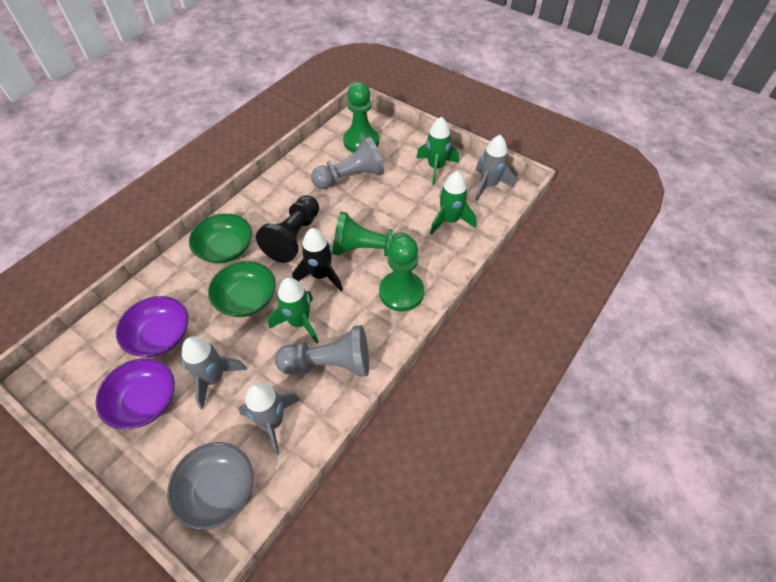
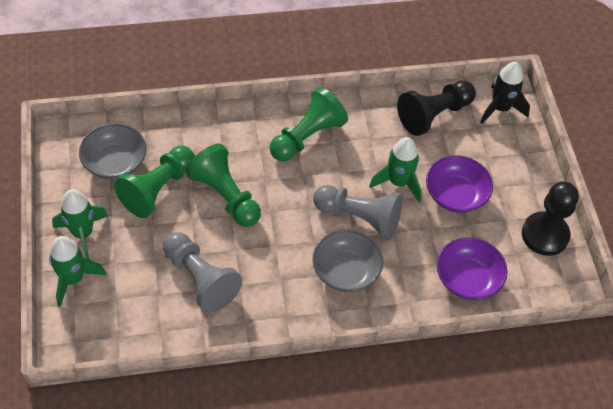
black pawn: 1 -> 2
green bowl: 2 -> 0
grey bowl: 1 -> 2
grey rocket: 3 -> 0

